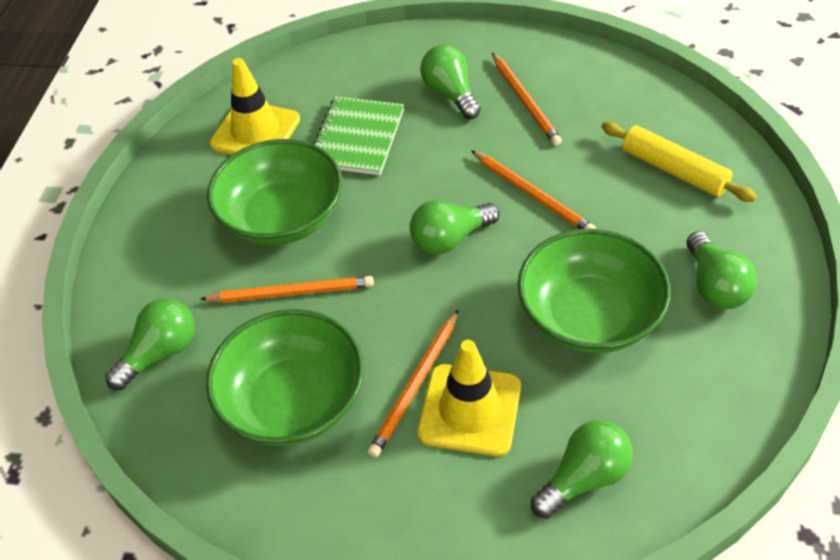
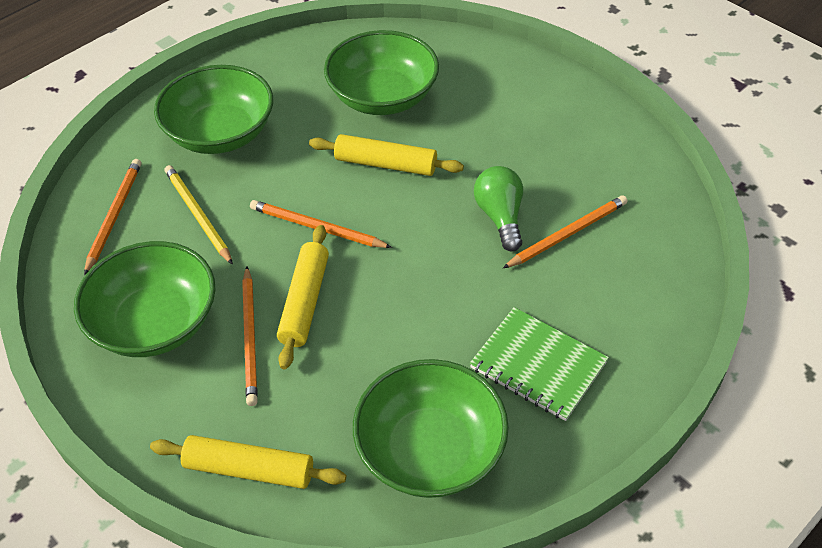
green bowl: 3 -> 4
green light bulb: 5 -> 1
yellow pencil: 0 -> 1
yellow rolling pin: 1 -> 3
yellow traffic cone: 2 -> 0

